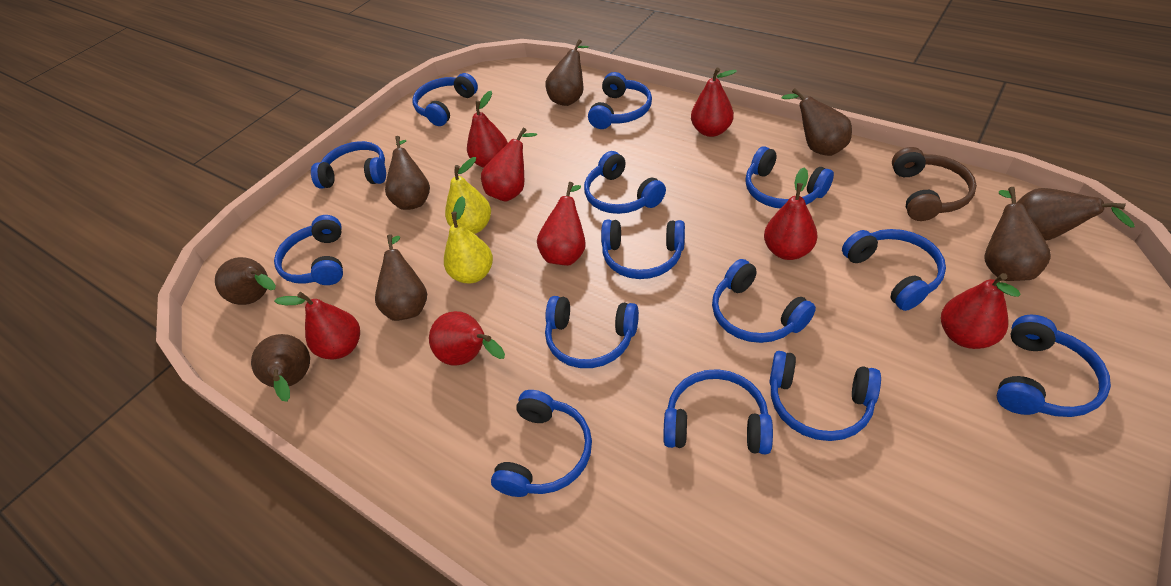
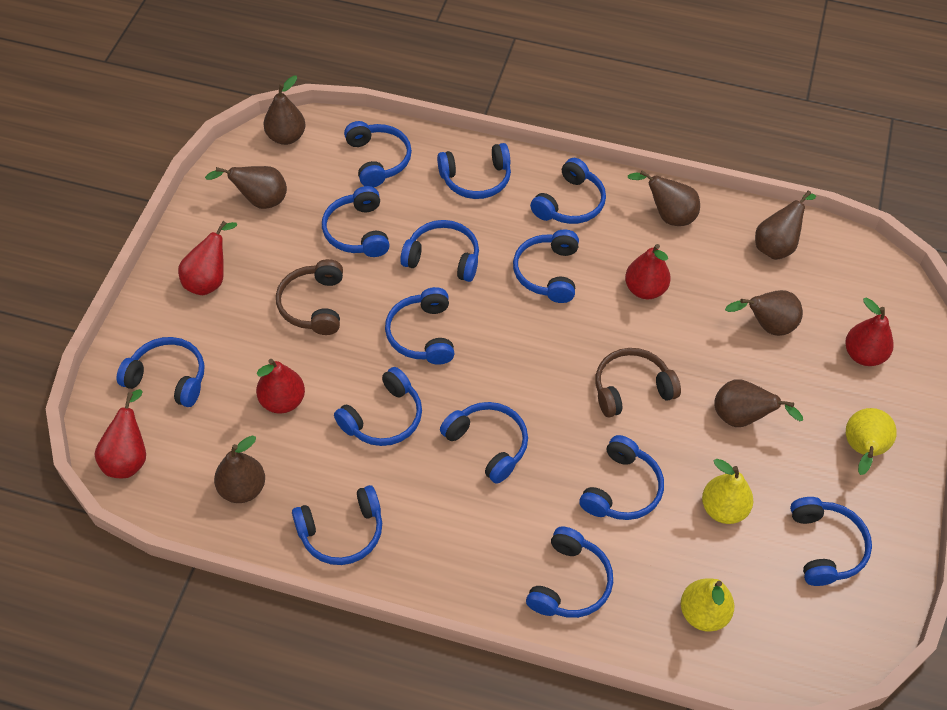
brown headphones: 1 -> 2
brown pear: 8 -> 7
red pear: 8 -> 5
yellow pear: 2 -> 3

